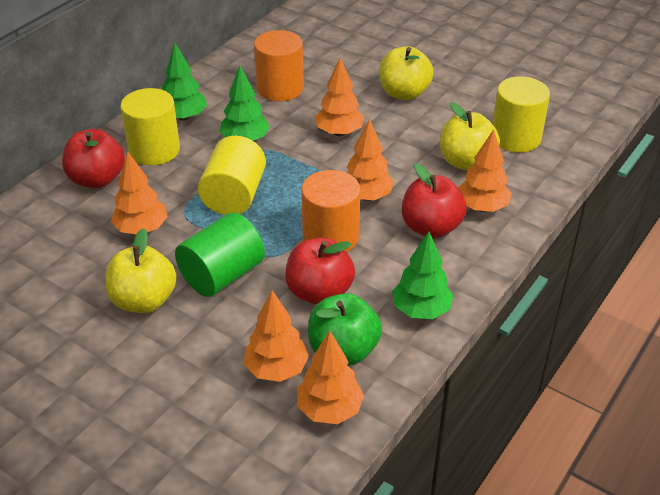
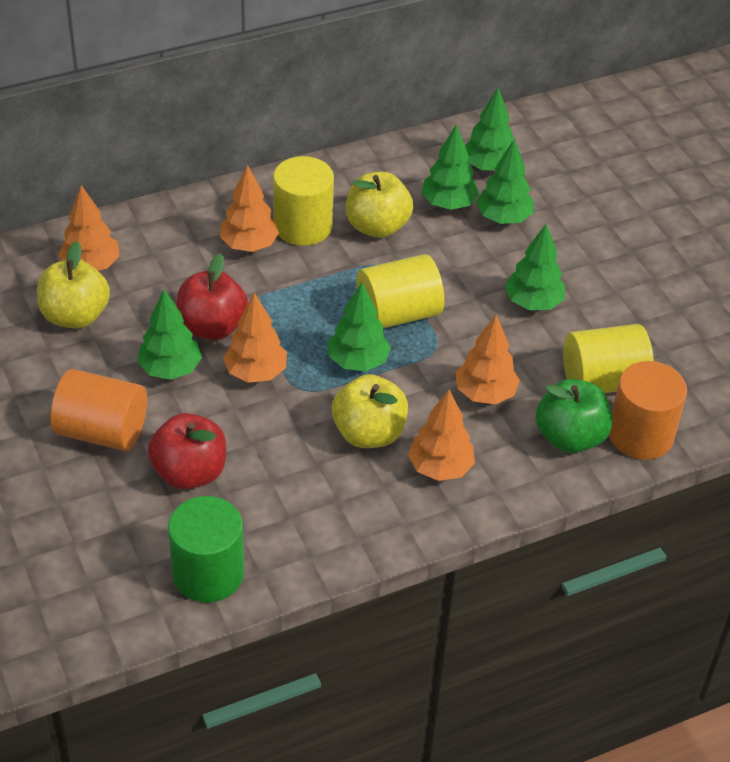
green tree: 3 -> 6
orange tree: 6 -> 5
red apple: 3 -> 2

